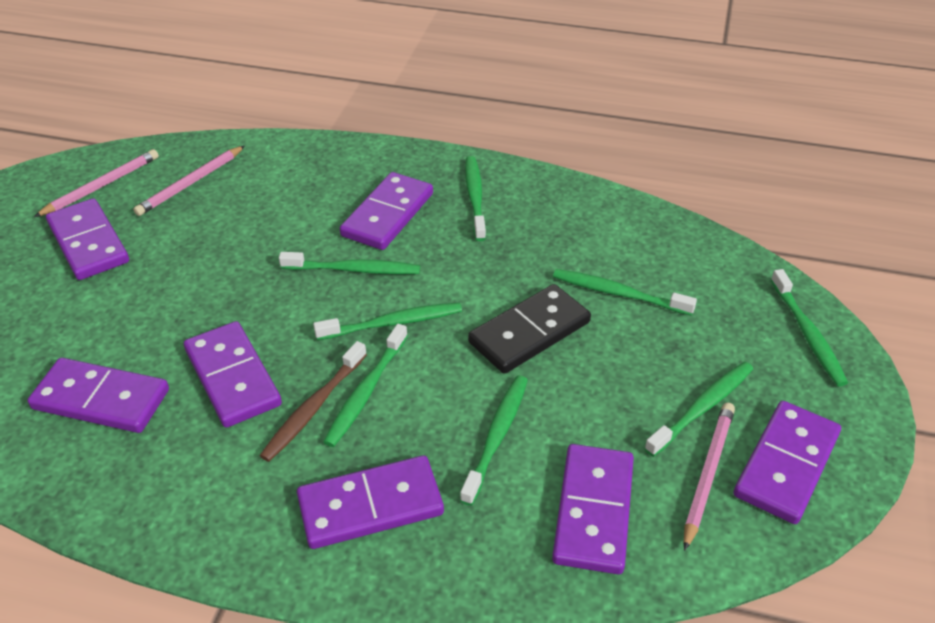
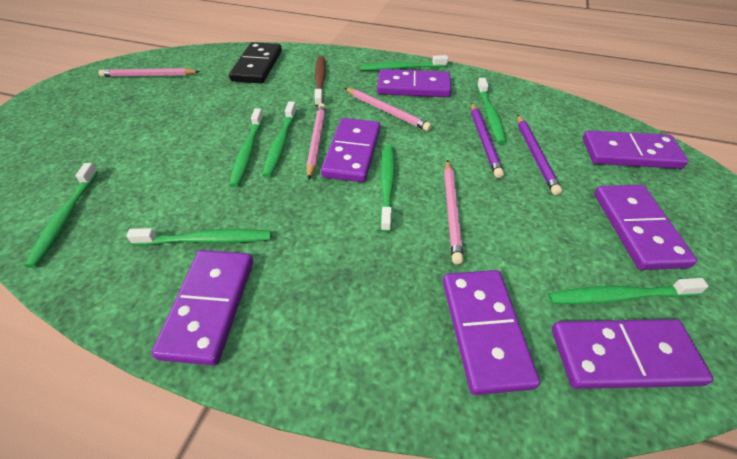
pink pencil: 3 -> 4
purple pencil: 0 -> 2

